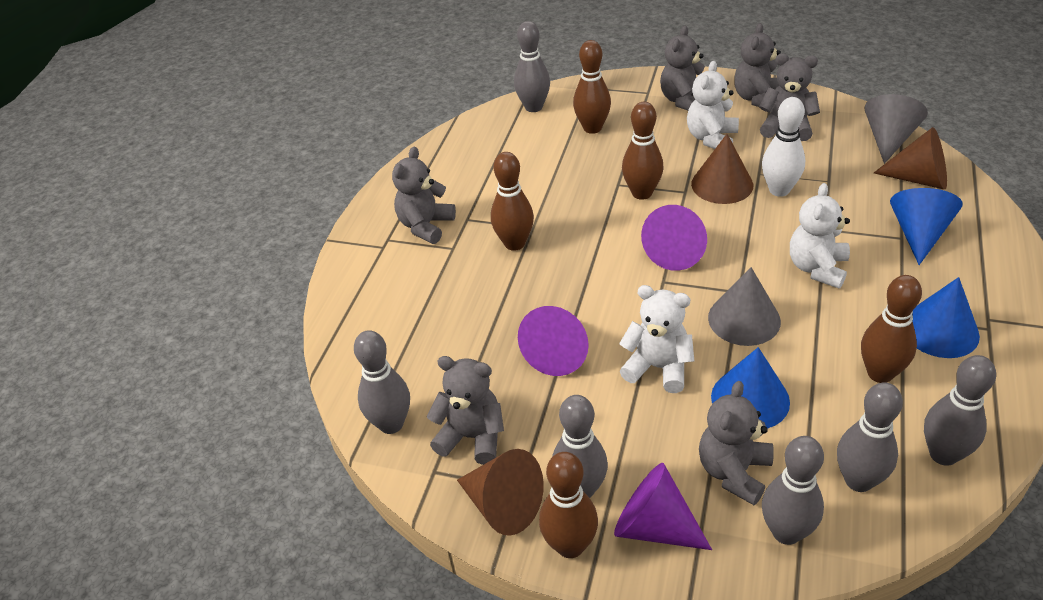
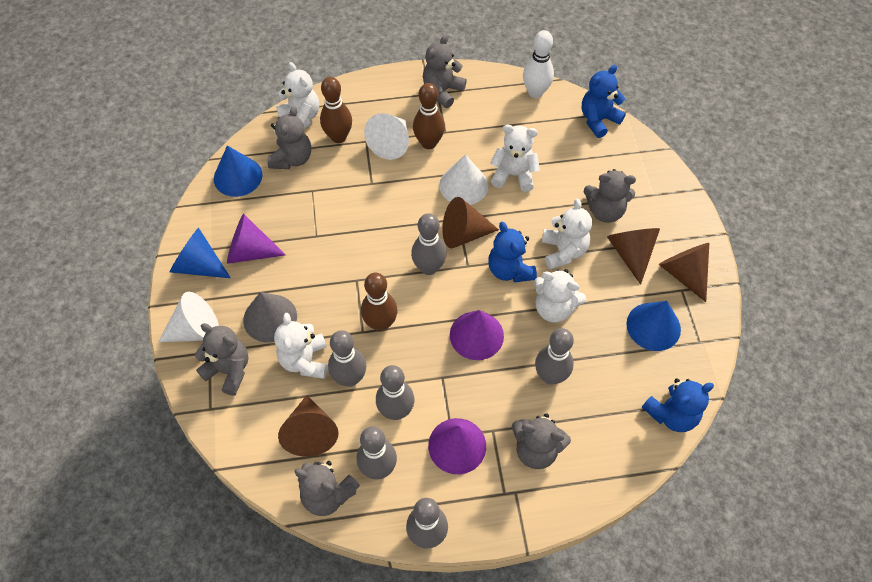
blue teddy bear: 0 -> 3
brown bowling pin: 5 -> 3
brown cone: 3 -> 4
grey cone: 2 -> 1
white cone: 0 -> 3
white teddy bear: 3 -> 5

